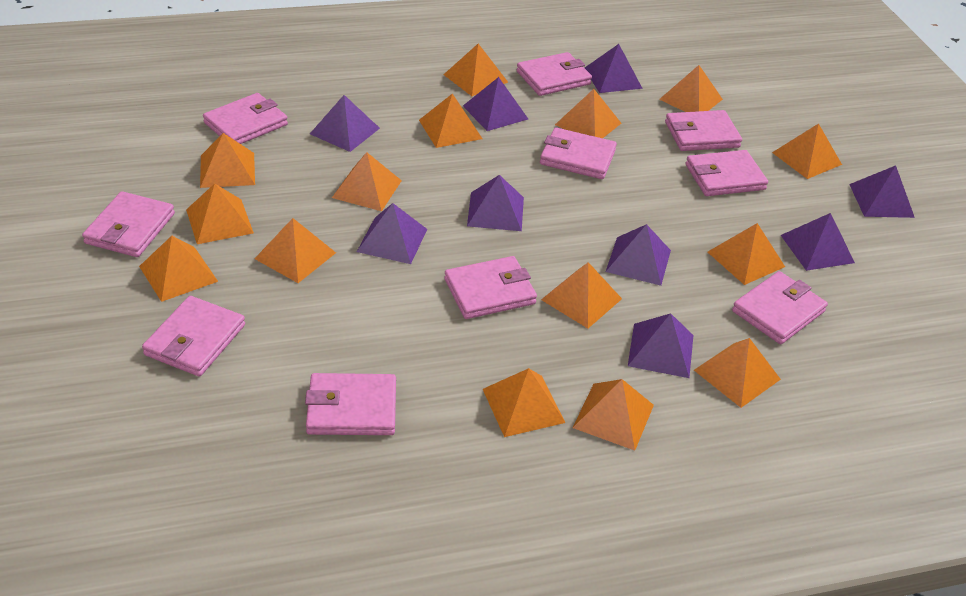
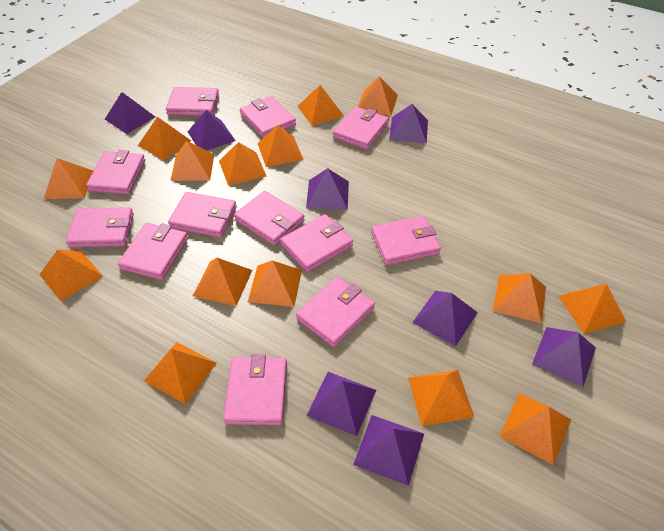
pink wallet: 10 -> 12
purple pyramid: 9 -> 8

